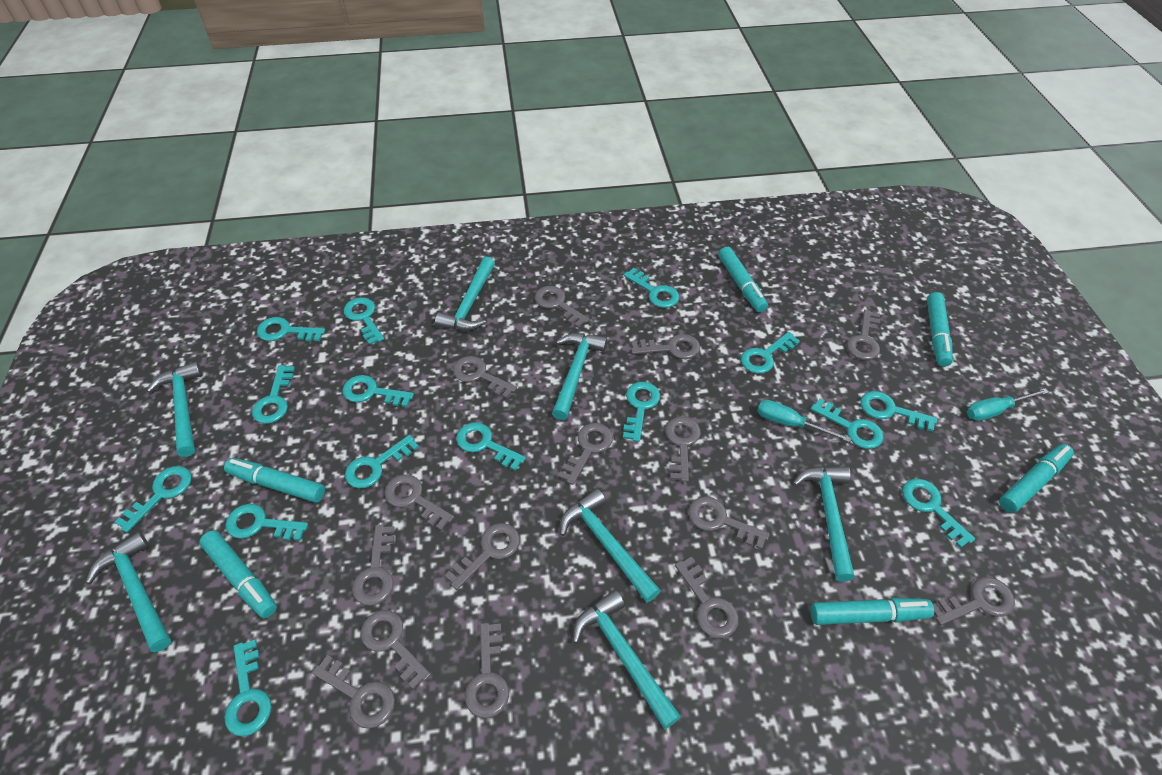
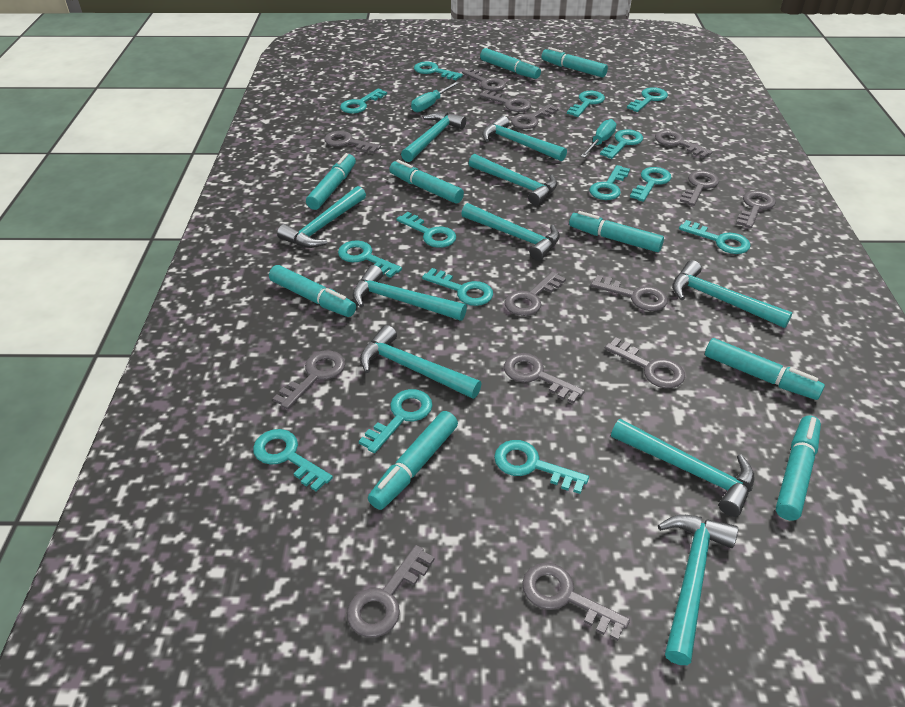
grey key: 15 -> 14
turquoise hammer: 7 -> 10
turquoise key: 15 -> 14
turquoise marker: 6 -> 9

